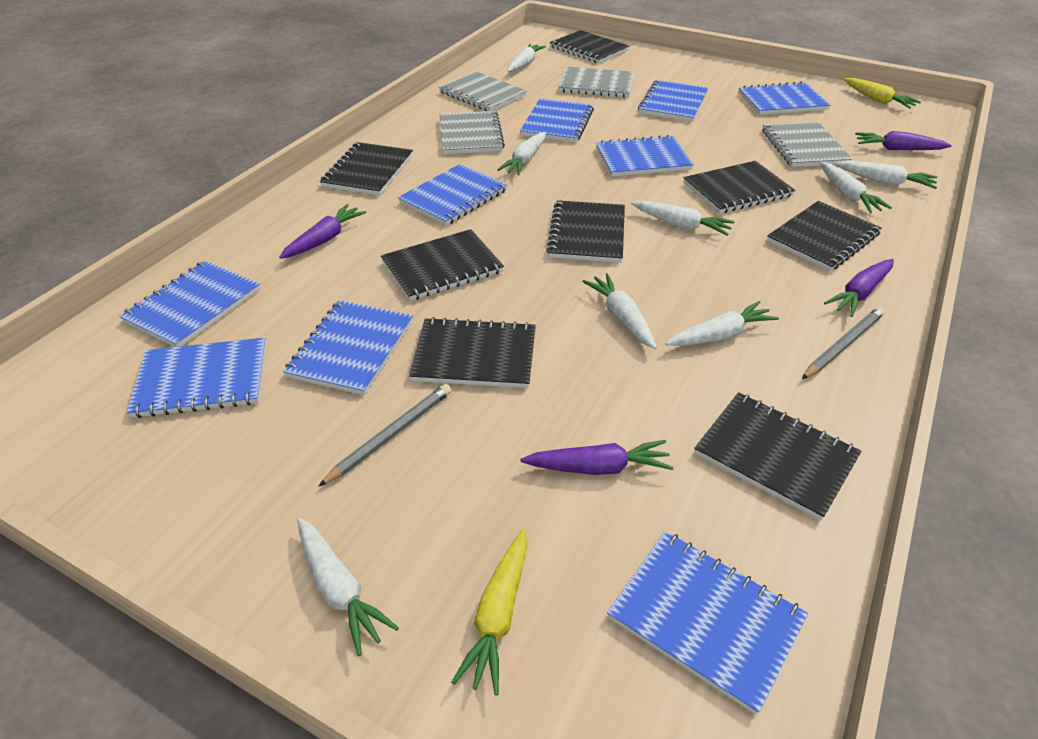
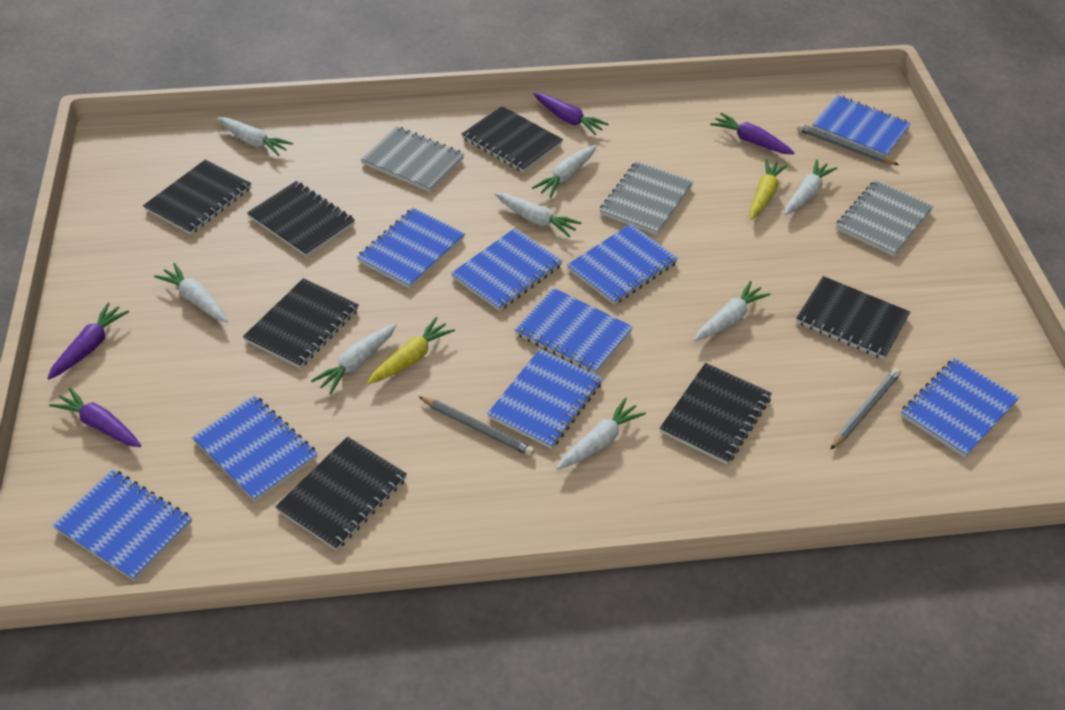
black notebook: 8 -> 7
grey notebook: 4 -> 3
grey pencil: 2 -> 3

